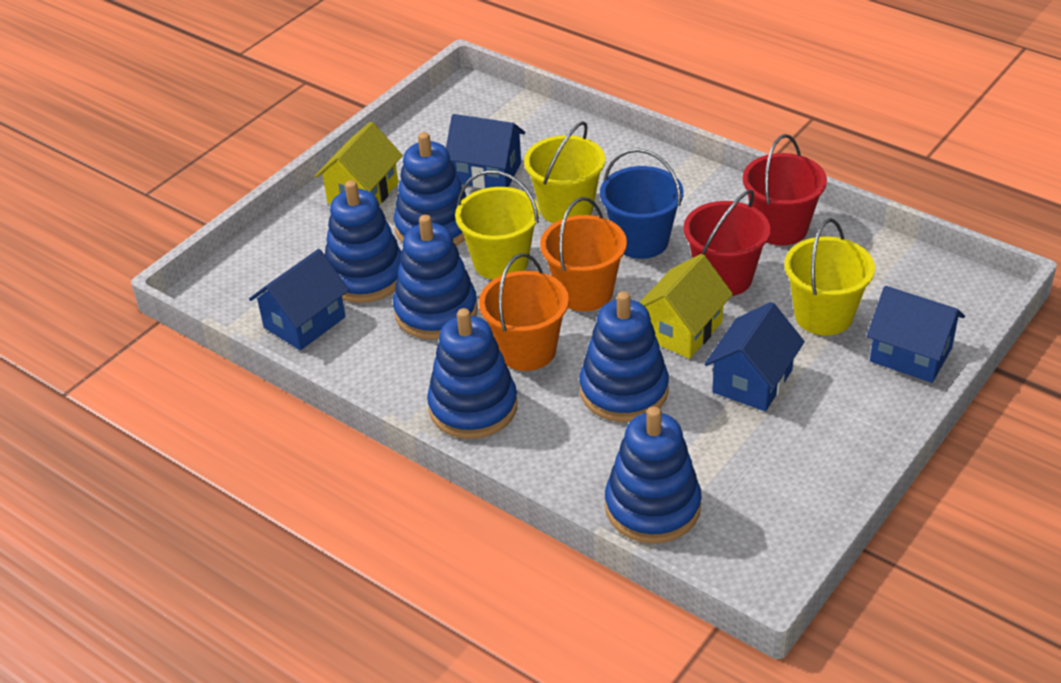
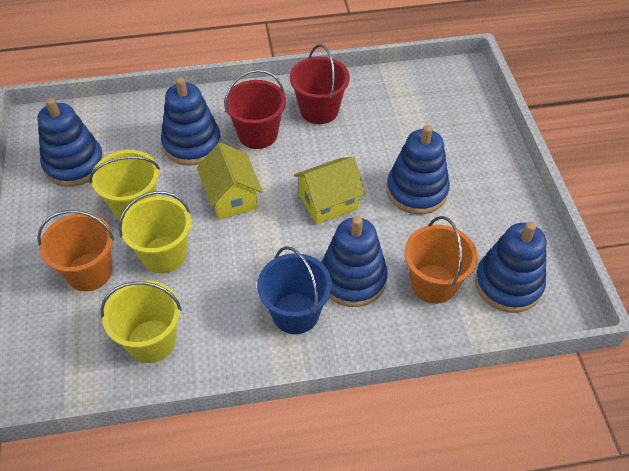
blue house: 4 -> 0
blue stacking toy: 6 -> 5

